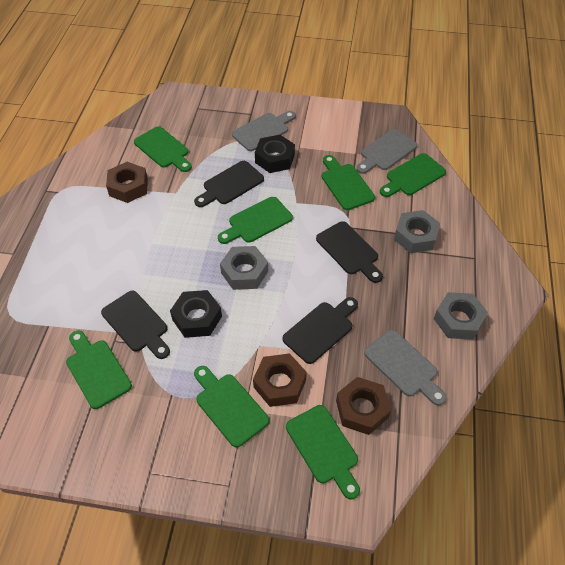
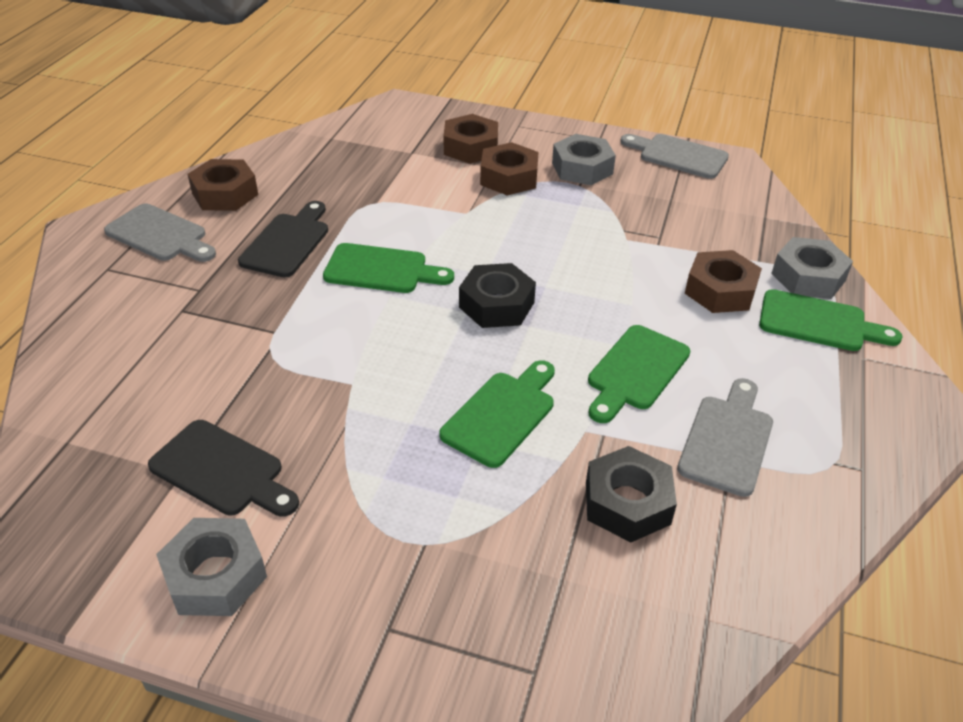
black cutting board: 4 -> 2
brown nut: 3 -> 4
green cutting board: 7 -> 4

